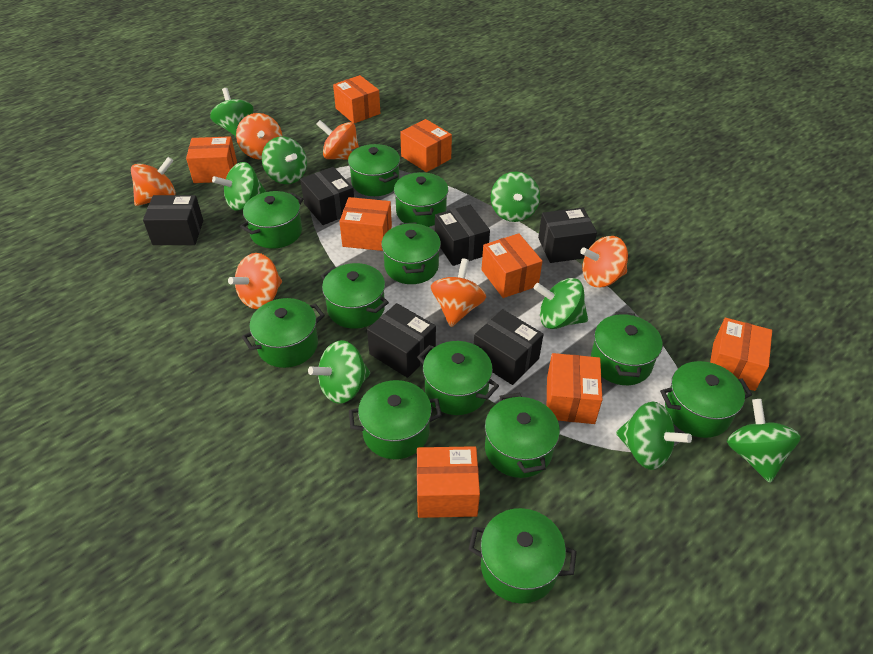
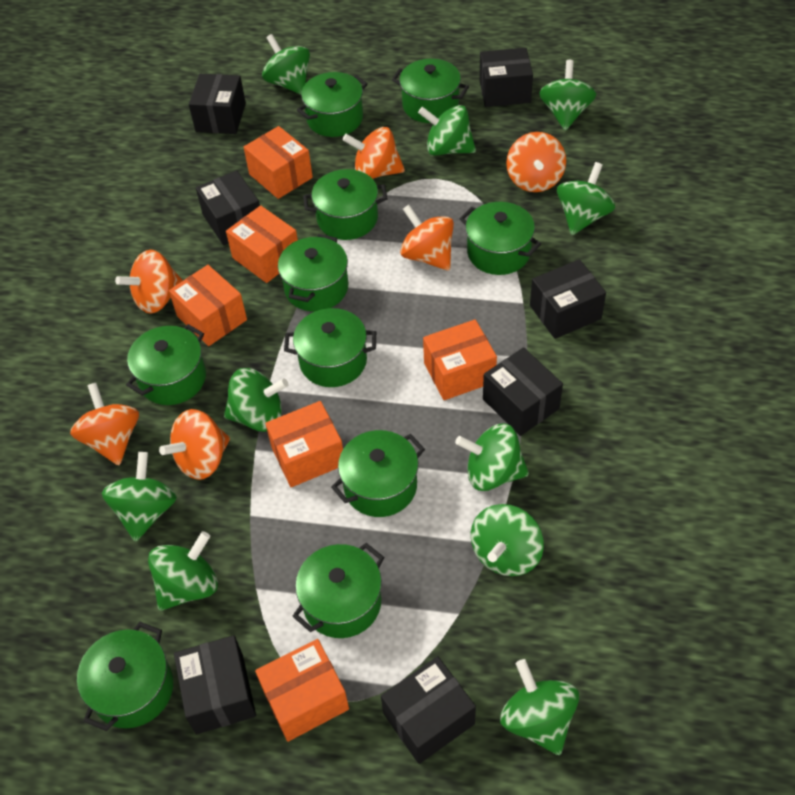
black box: 6 -> 7
green pot: 12 -> 10
green spinning top: 8 -> 10
orange box: 8 -> 6

